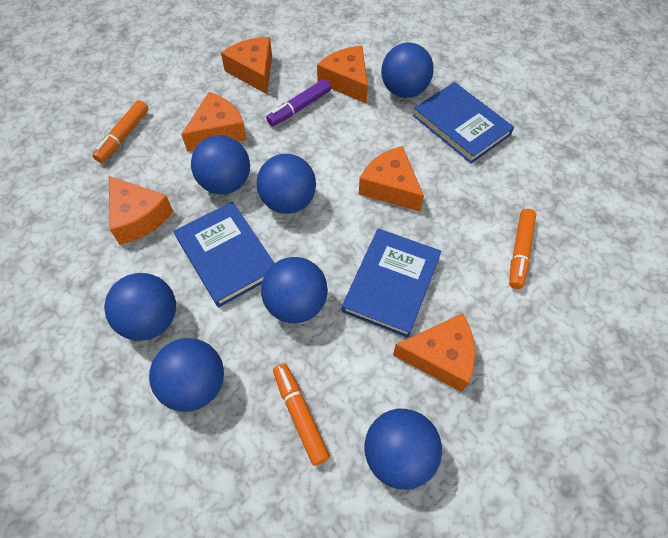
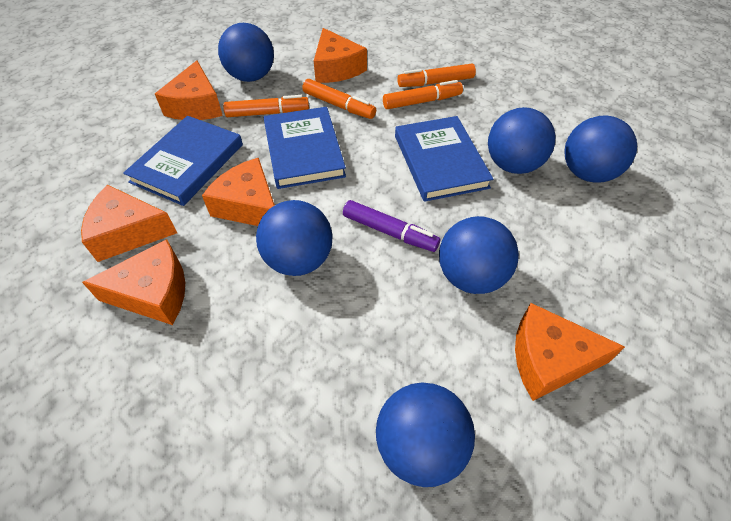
blue ball: 7 -> 6
orange marker: 3 -> 4

